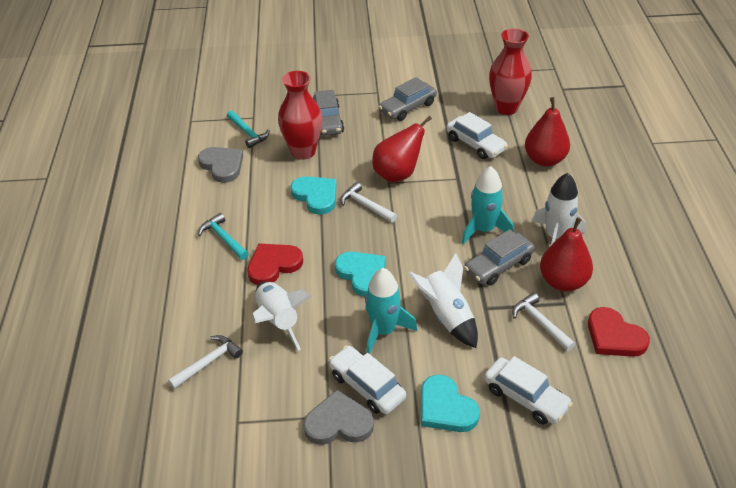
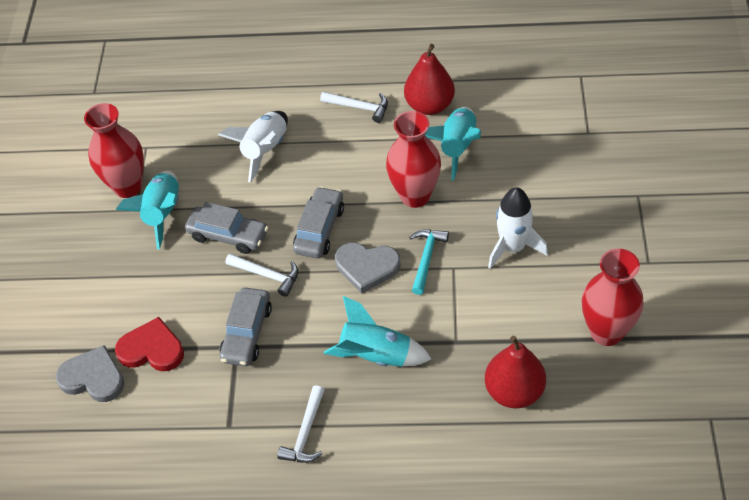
red heart: 2 -> 1
red pear: 3 -> 2
red vase: 2 -> 3
turquoise hammer: 2 -> 1
turquoise heart: 3 -> 0
turquoise rocket: 2 -> 3
white car: 3 -> 0
white rocket: 3 -> 2

